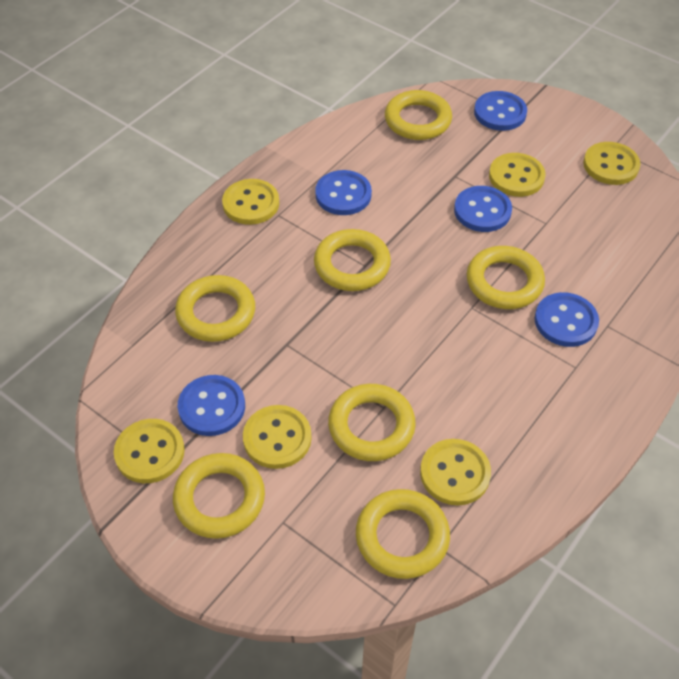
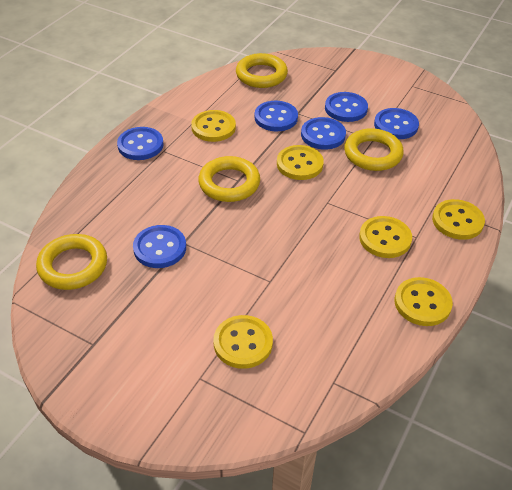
blue button: 5 -> 6
yellow ring: 7 -> 4

